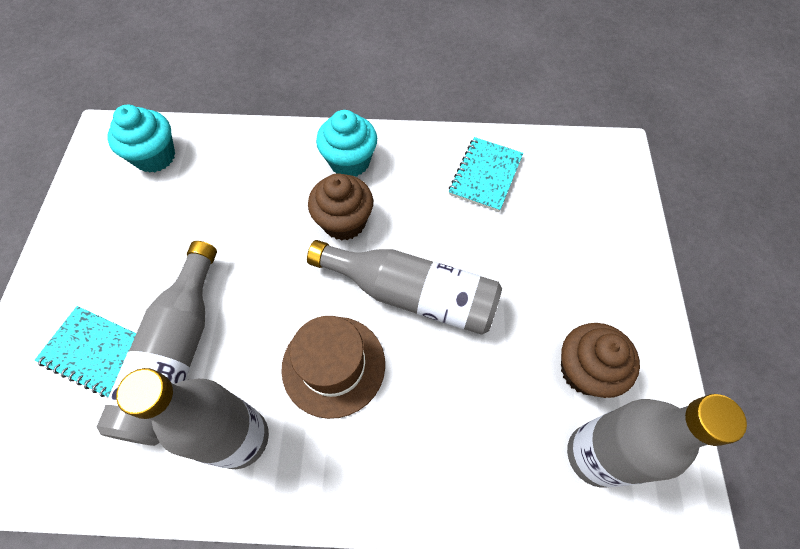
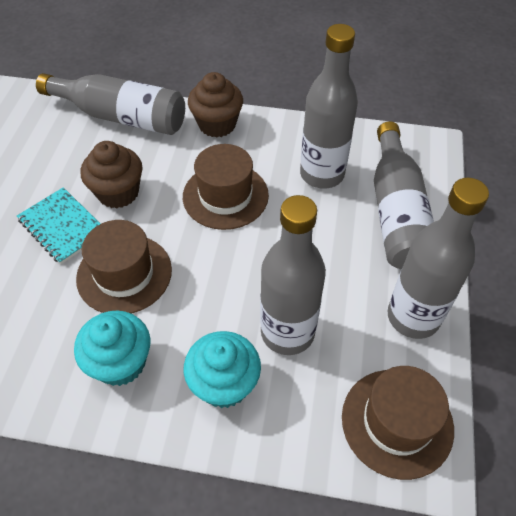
brown hat: 1 -> 3
grey bottle: 4 -> 5
turquoise notebook: 2 -> 1

